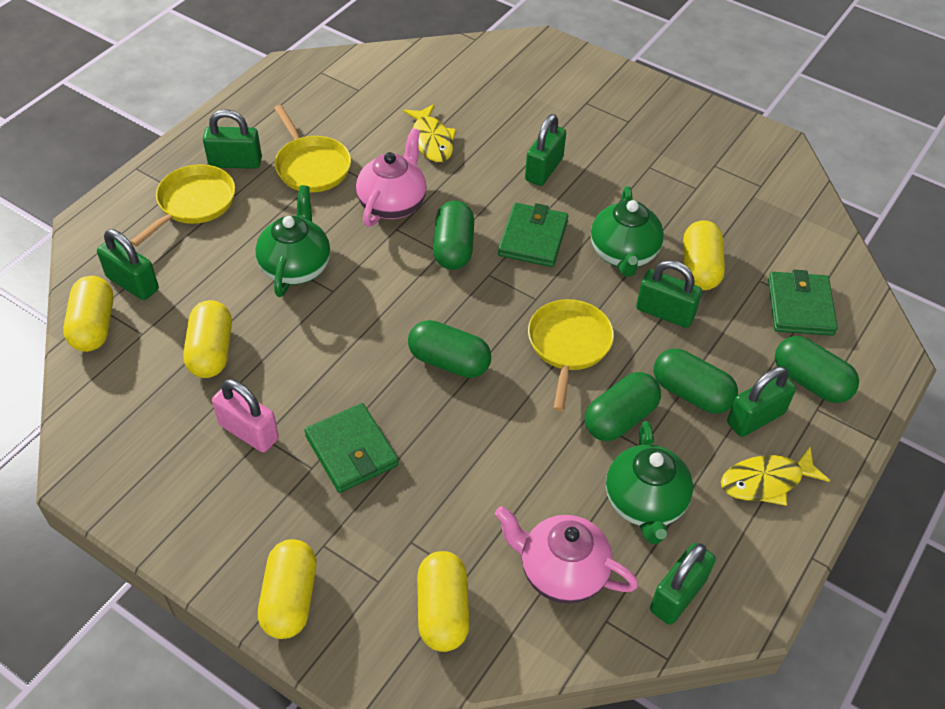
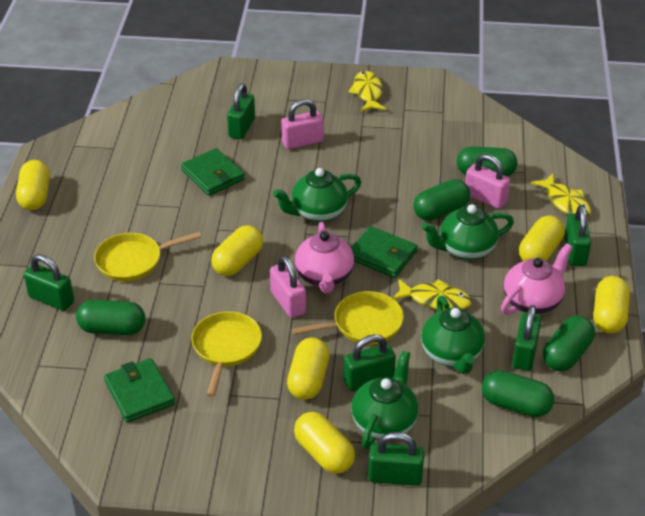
green teapot: 3 -> 4
pink padlock: 1 -> 3
yellow capsule: 5 -> 6
yellow fish: 2 -> 3

